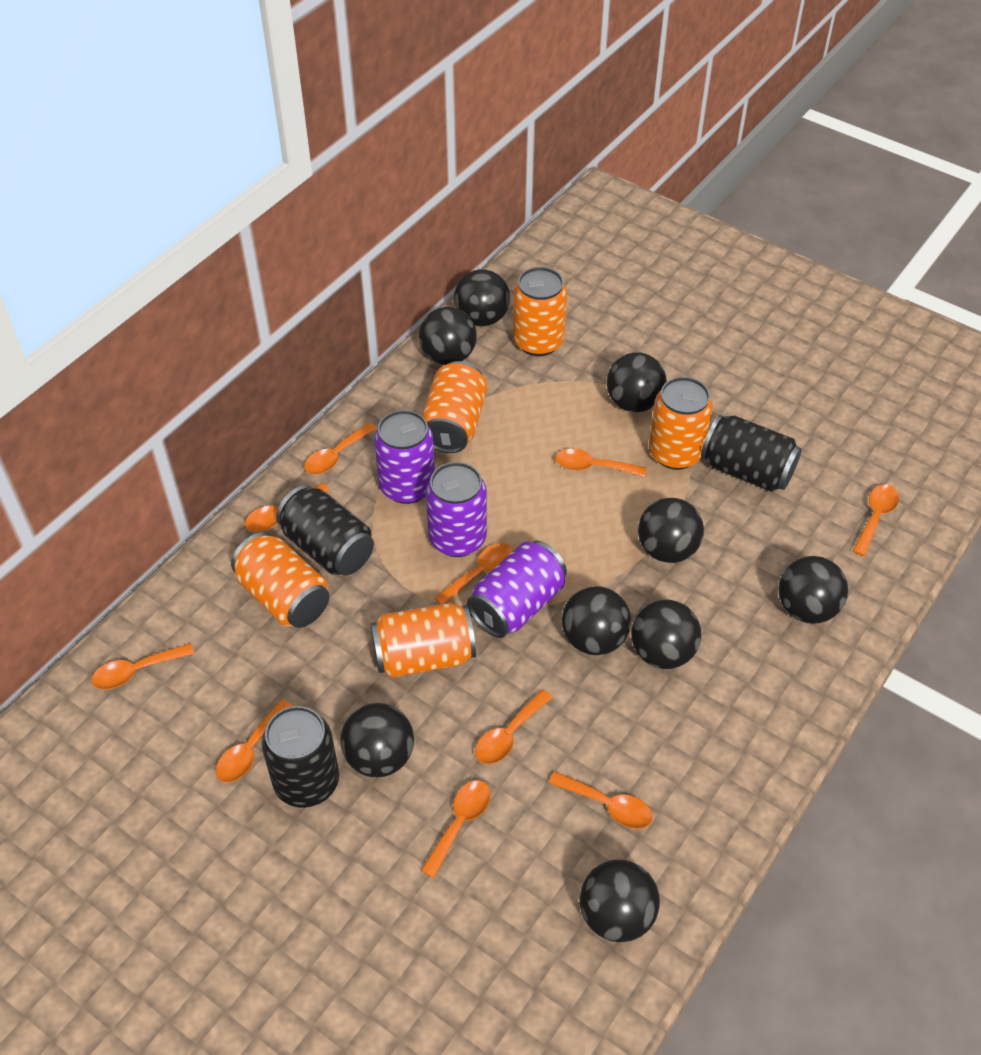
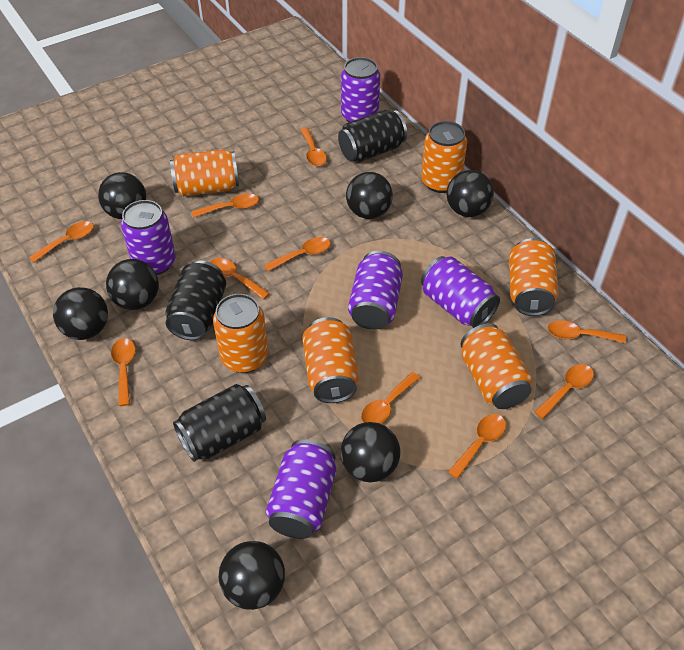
black ball: 9 -> 7
orange can: 5 -> 6
purple can: 3 -> 5

